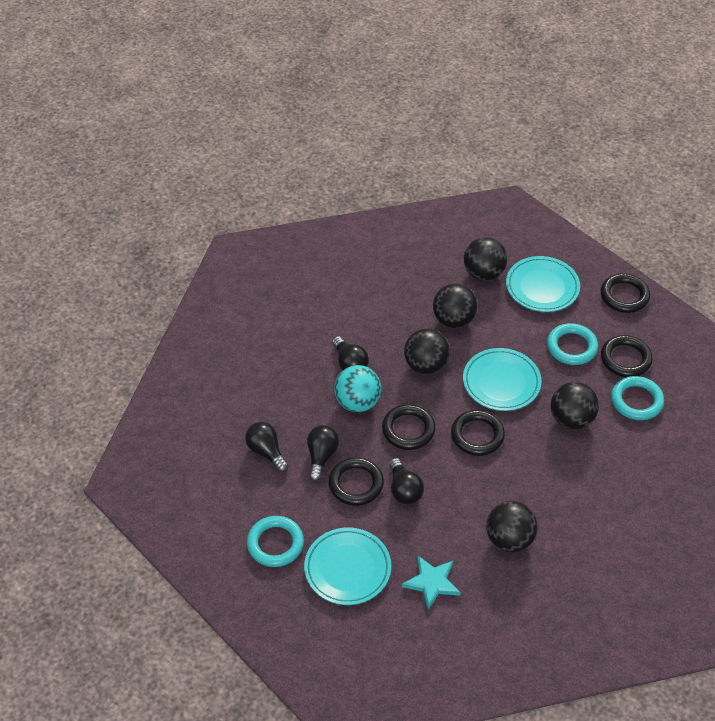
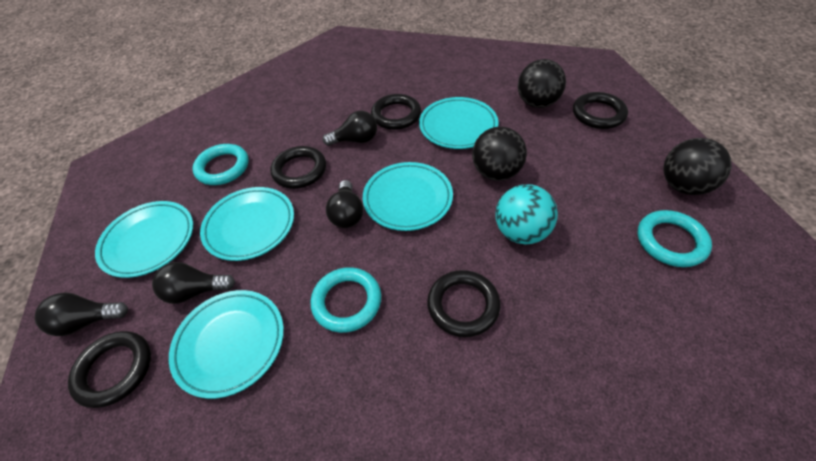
black ball: 5 -> 3
turquoise plate: 3 -> 5
turquoise star: 1 -> 0

